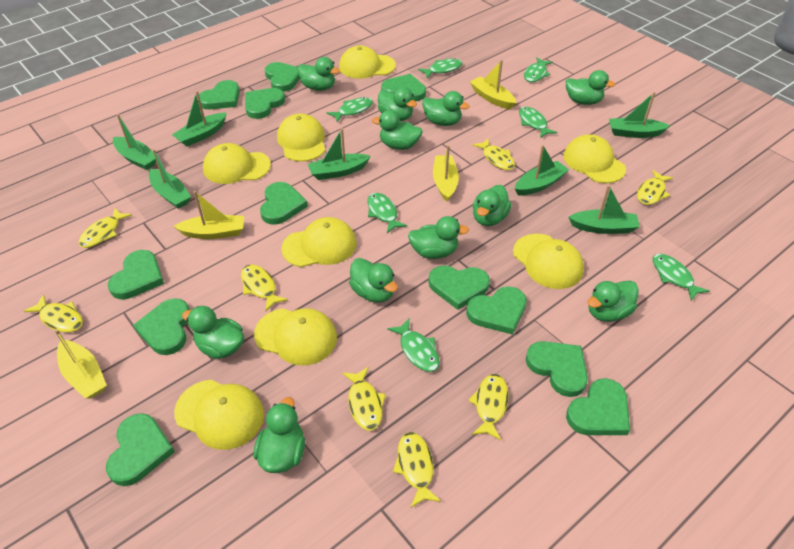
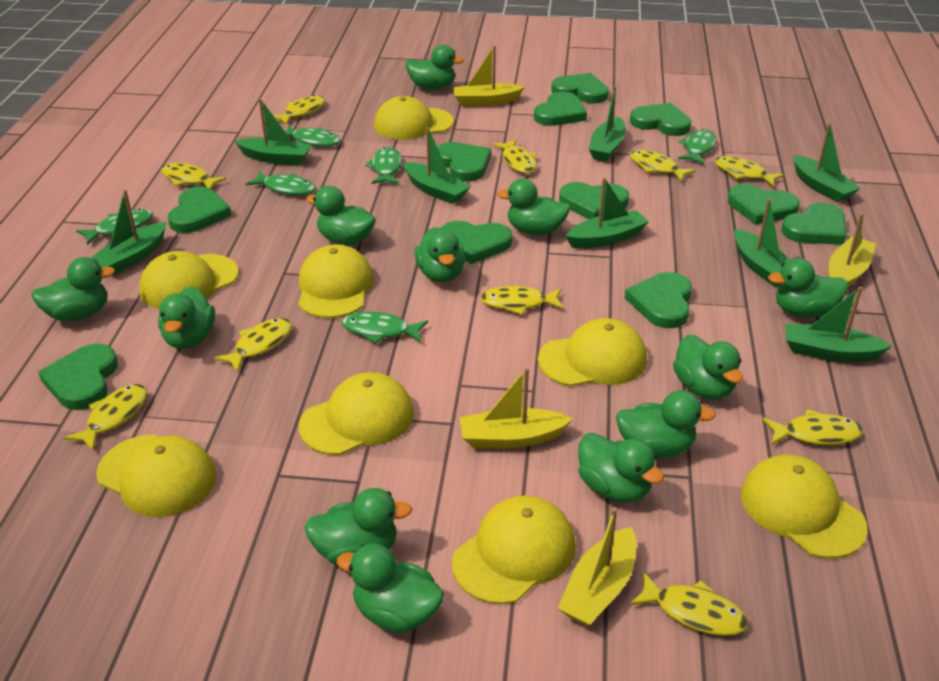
green boat: 7 -> 8
green duck: 11 -> 12
green fish: 7 -> 6
green heart: 12 -> 11
yellow fish: 8 -> 10

